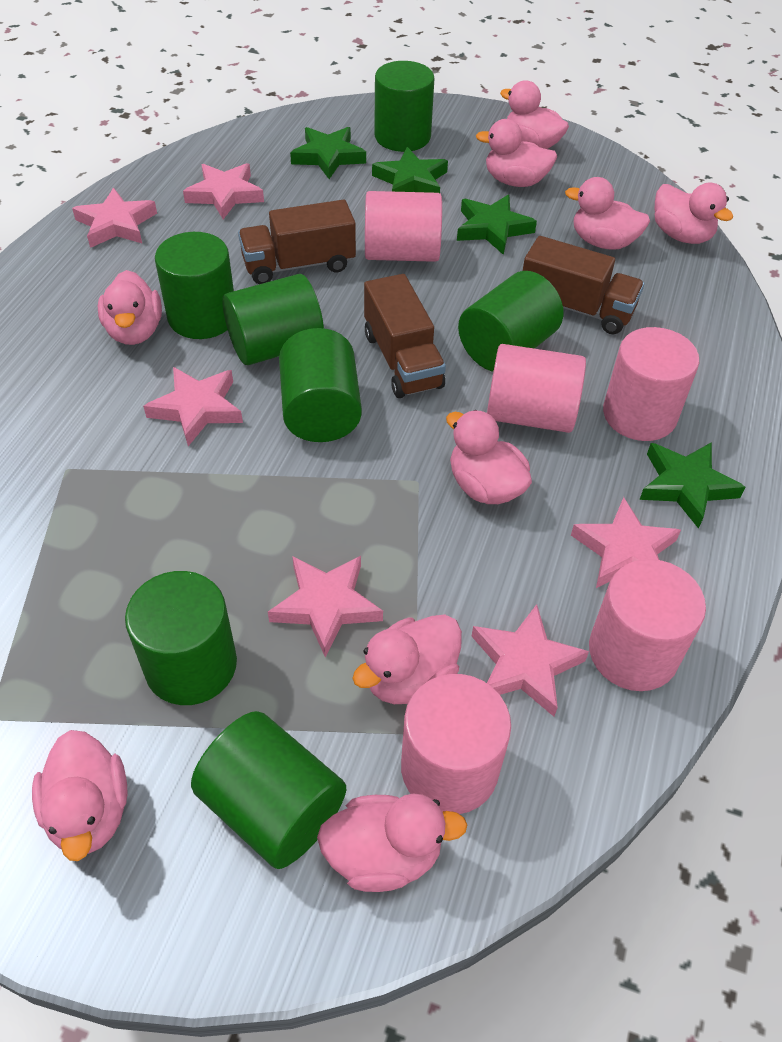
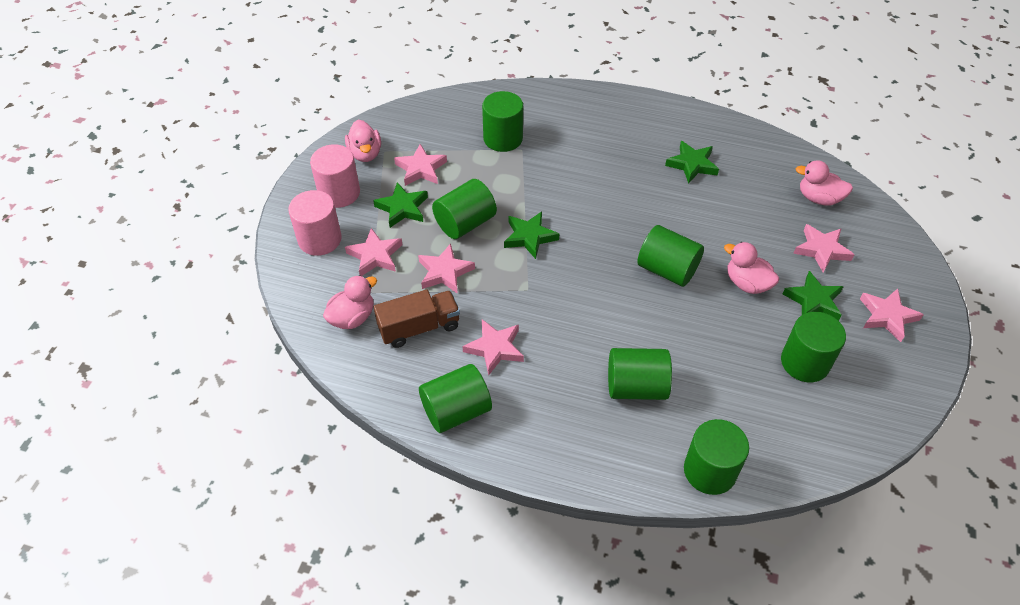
brown truck: 3 -> 1
pink cylinder: 5 -> 2
pink duck: 9 -> 4

